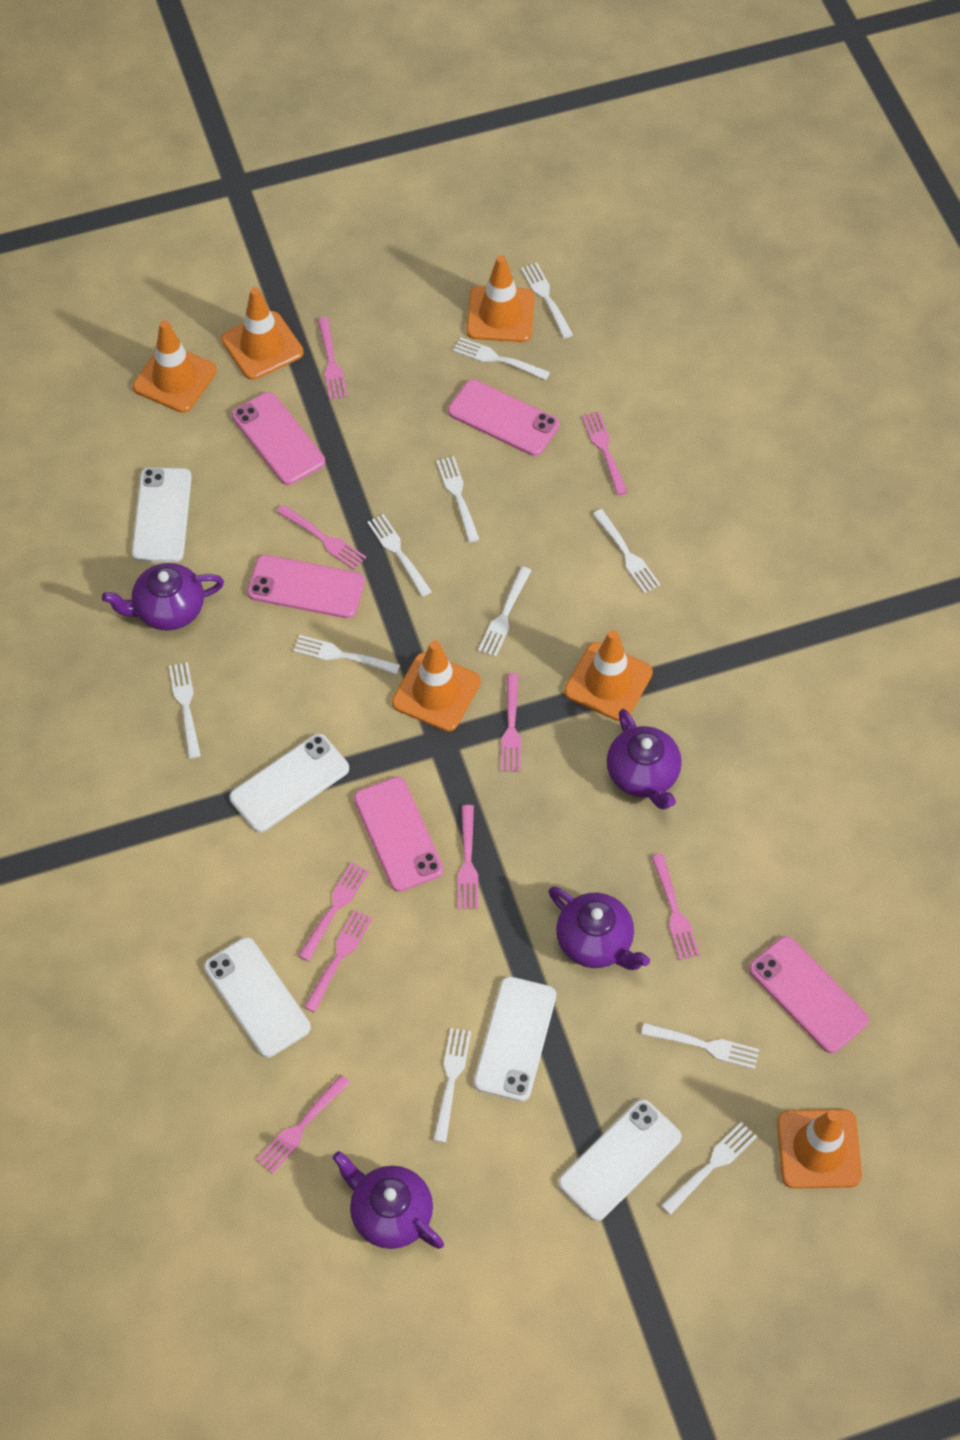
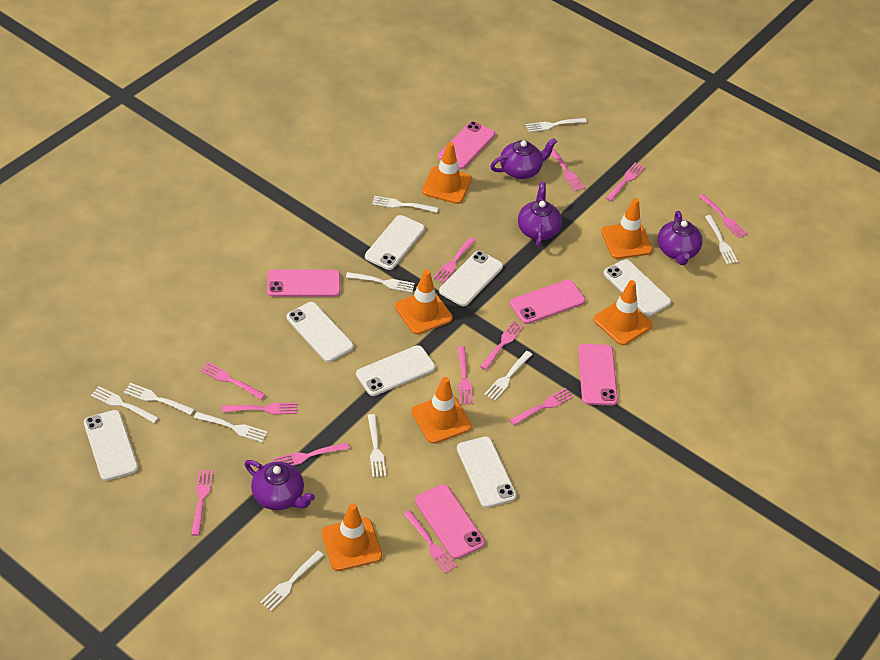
pink fork: 9 -> 12
white fork: 11 -> 10
white phone: 5 -> 7

